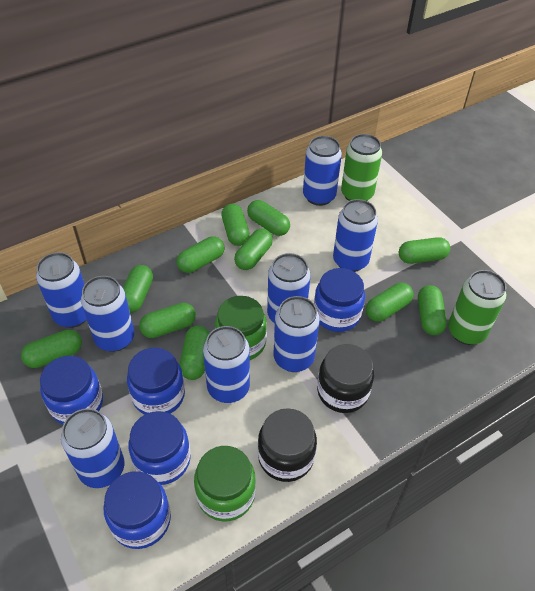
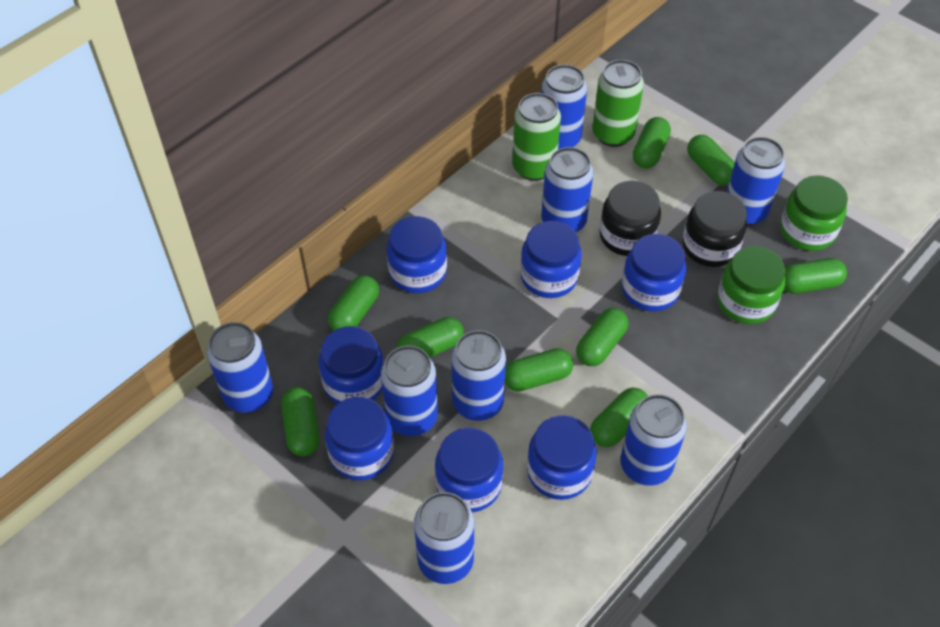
blue jar: 5 -> 7
green capsule: 11 -> 9

